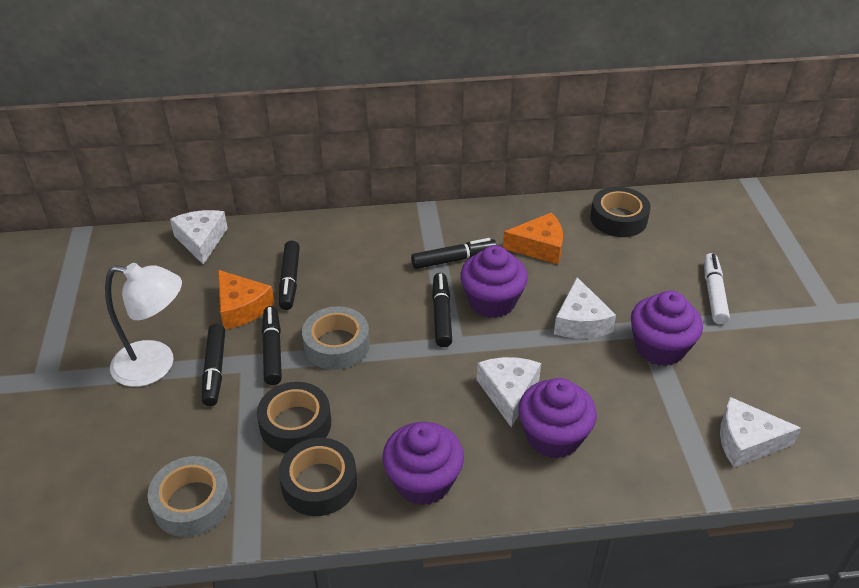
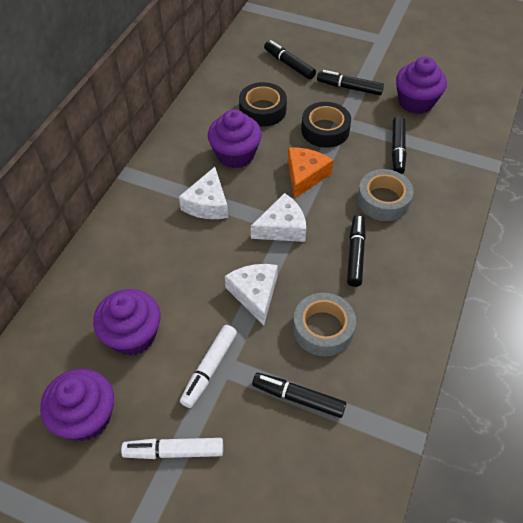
black tape: 3 -> 2
orange cheese: 2 -> 1
white cheese: 4 -> 3
white lamp: 1 -> 0
white marker: 1 -> 2

